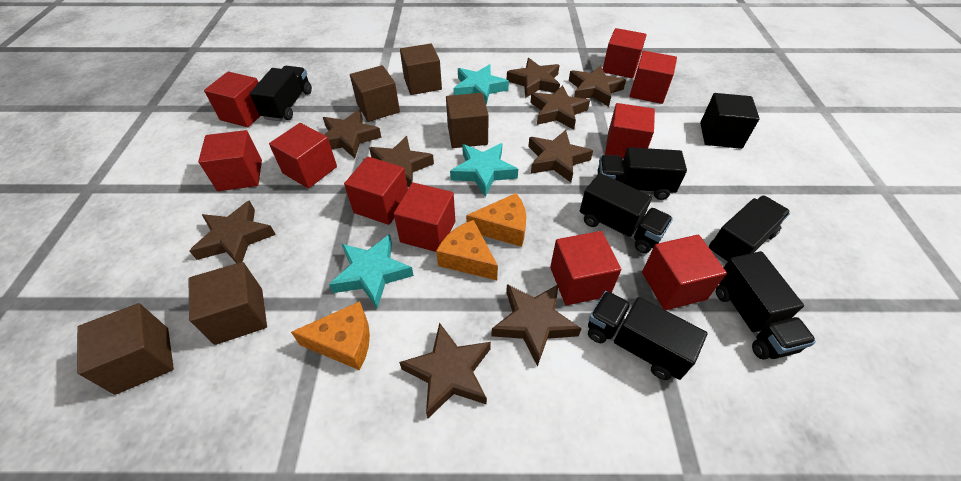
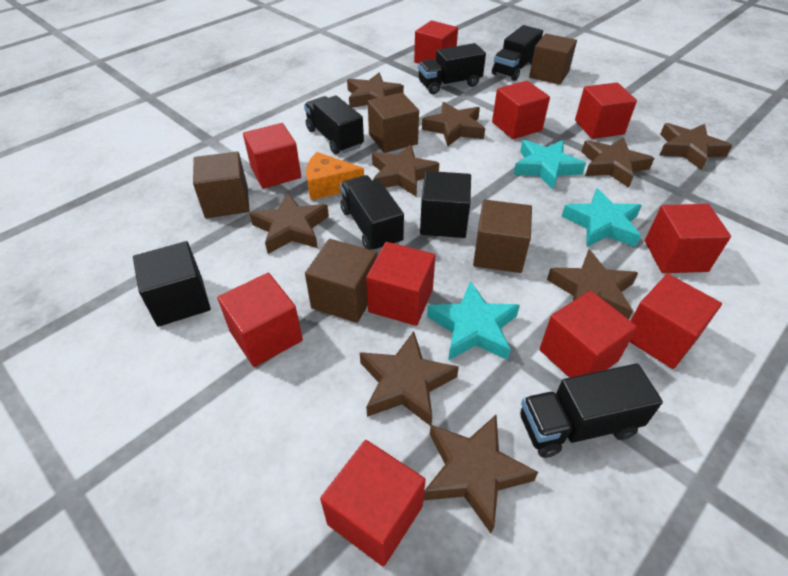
black cube: 1 -> 2
black truck: 6 -> 5
orange cheese: 3 -> 1

